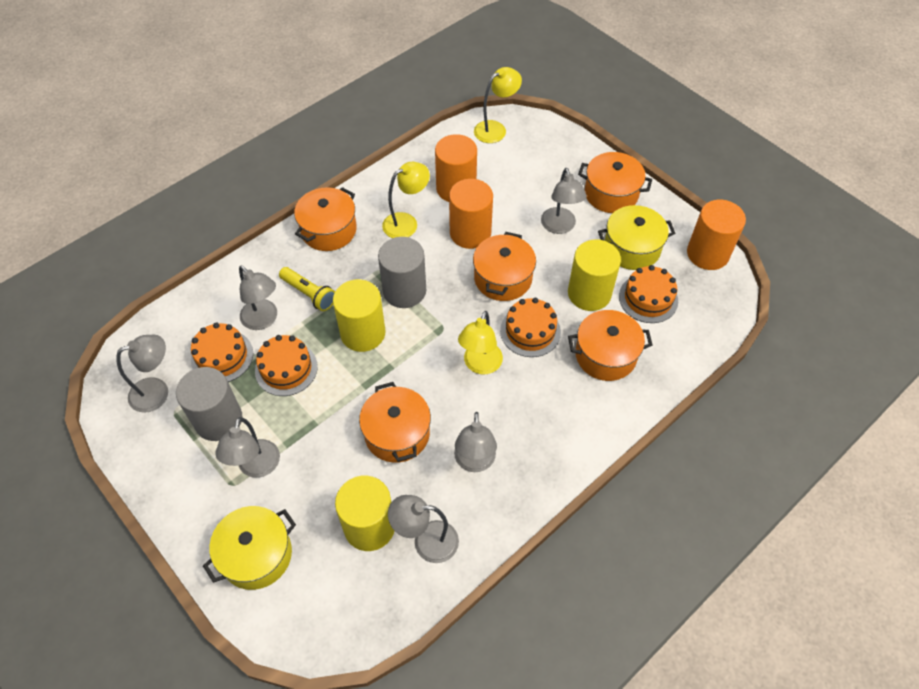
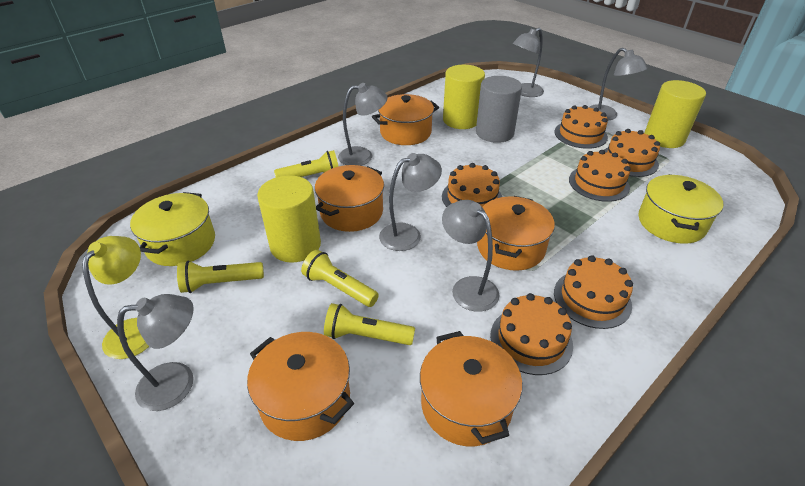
grey cylinder: 2 -> 1
orange cake: 4 -> 6
orange cylinder: 3 -> 0
yellow flashlight: 1 -> 4
yellow lamp: 3 -> 1

